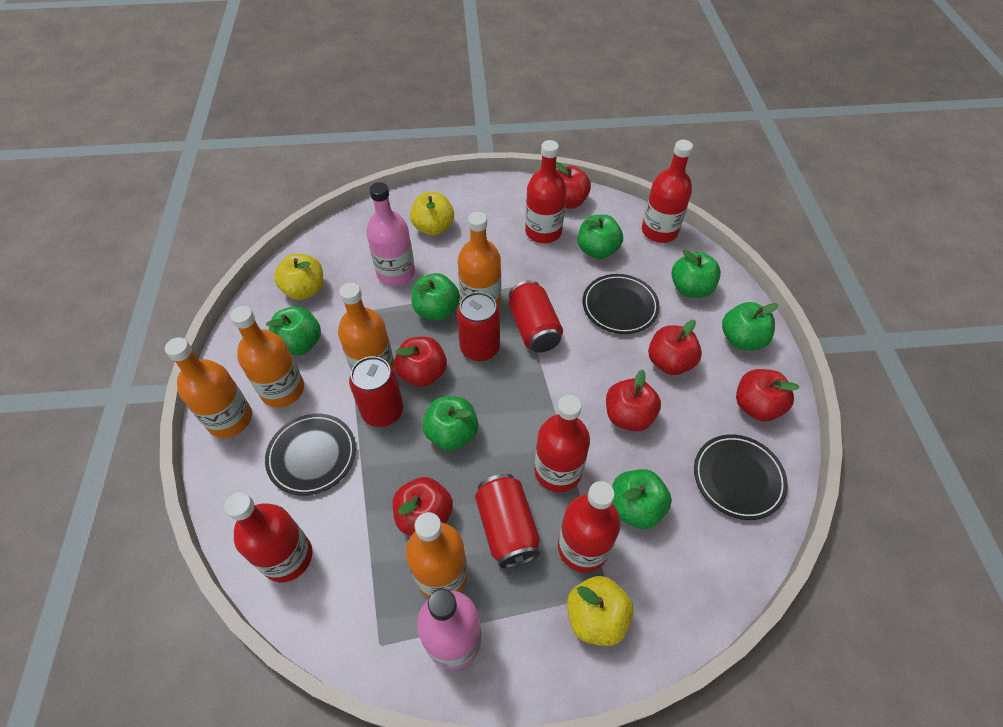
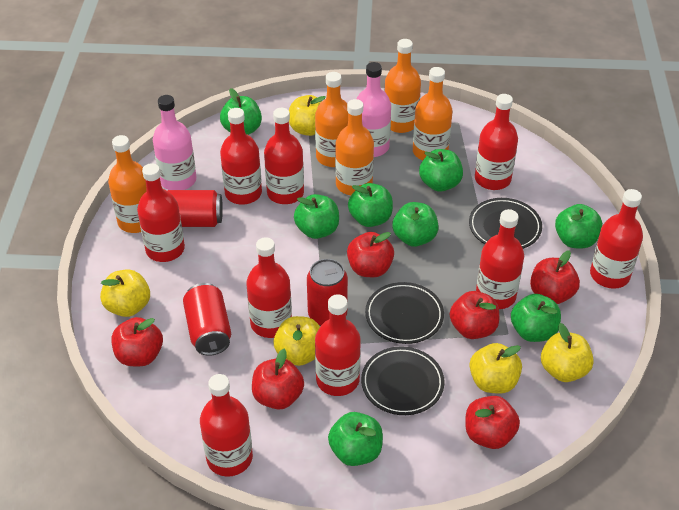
green apple: 7 -> 8
red bottle: 5 -> 9
red can: 4 -> 3
yellow apple: 3 -> 5

